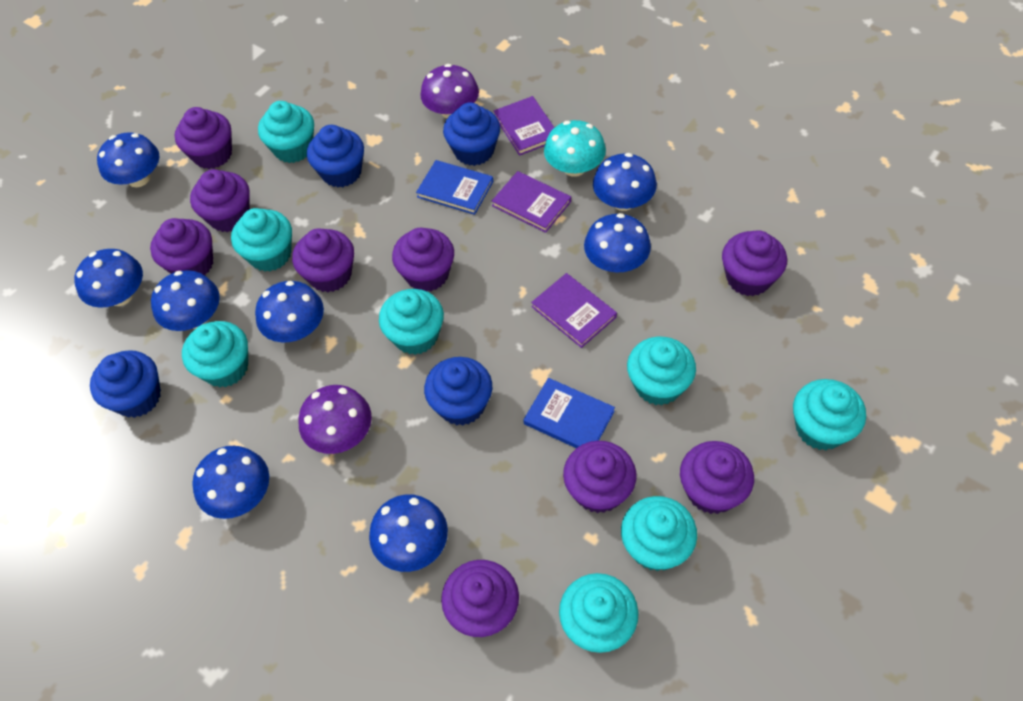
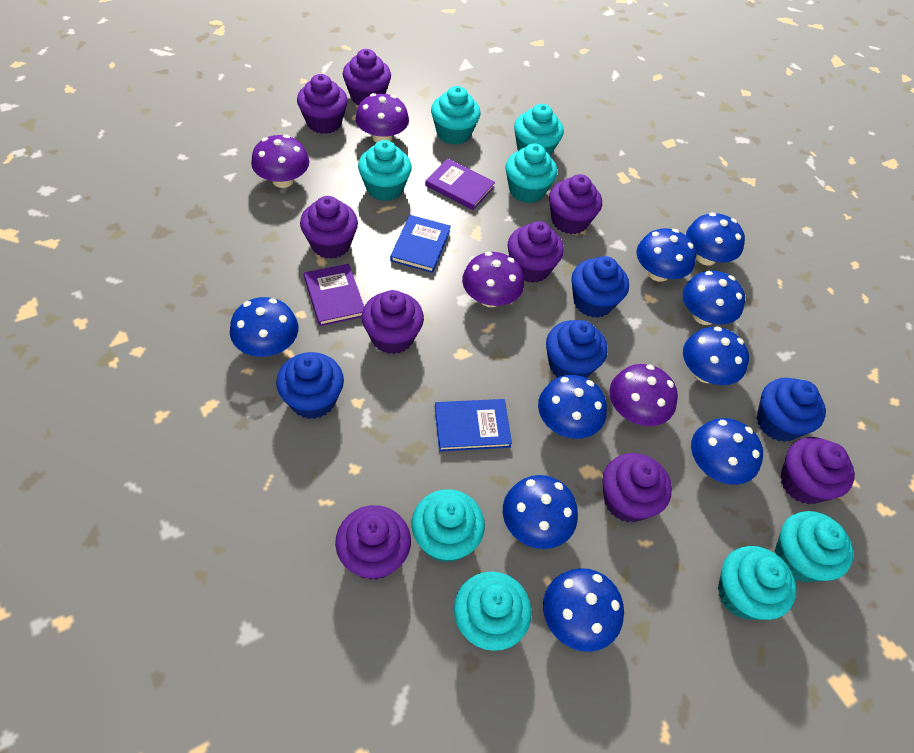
blue mushroom: 8 -> 9
purple book: 3 -> 2
purple mushroom: 2 -> 4
turquoise mushroom: 1 -> 0

